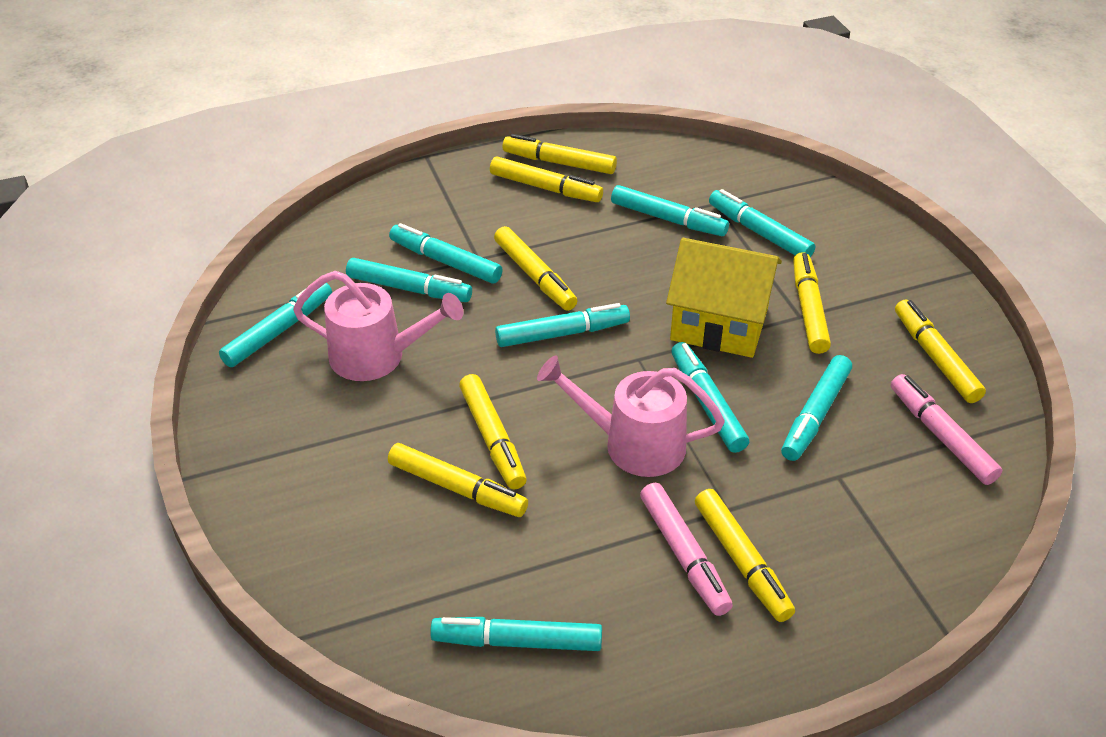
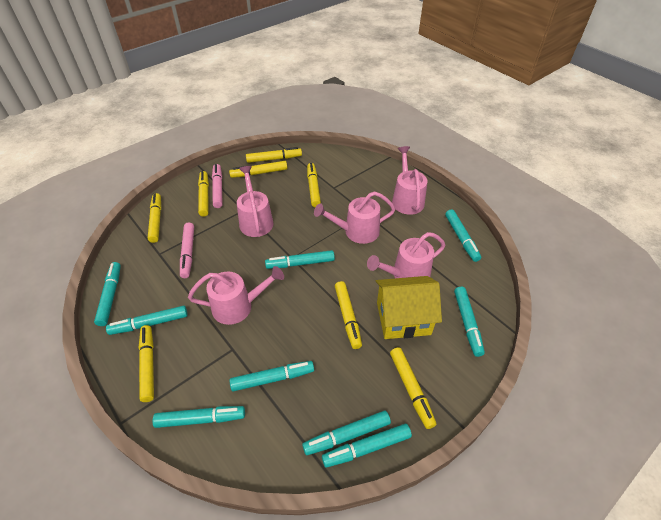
pink watering can: 2 -> 5

